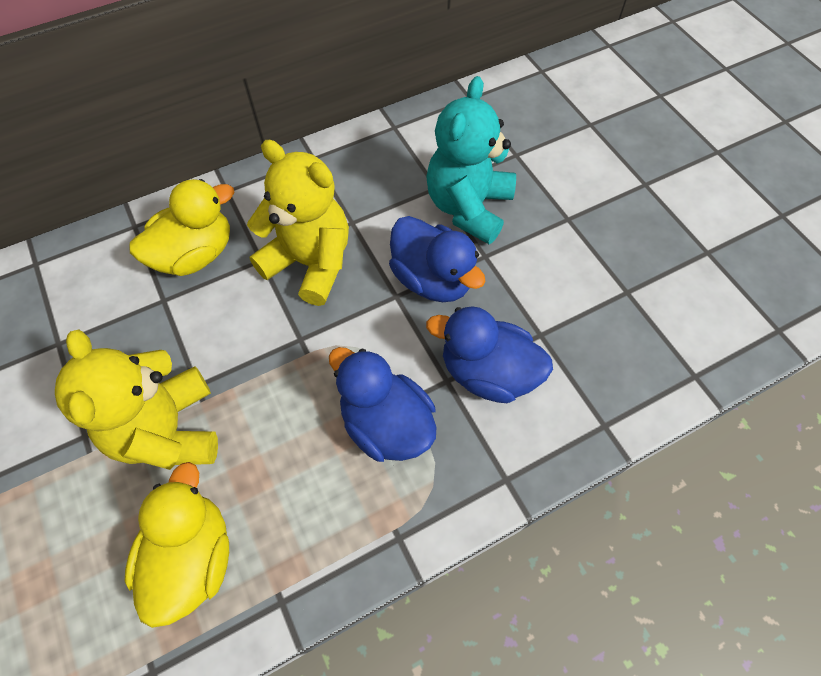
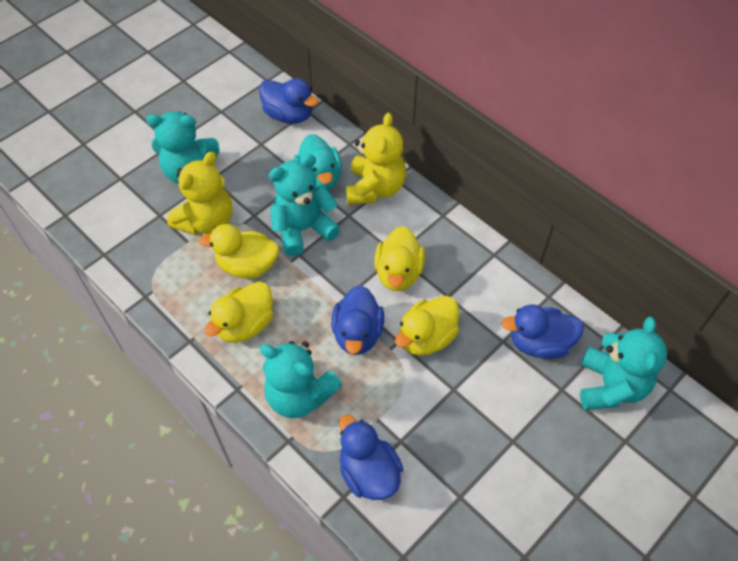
blue duck: 3 -> 4
turquoise duck: 0 -> 1
turquoise teddy bear: 1 -> 4
yellow duck: 2 -> 4

